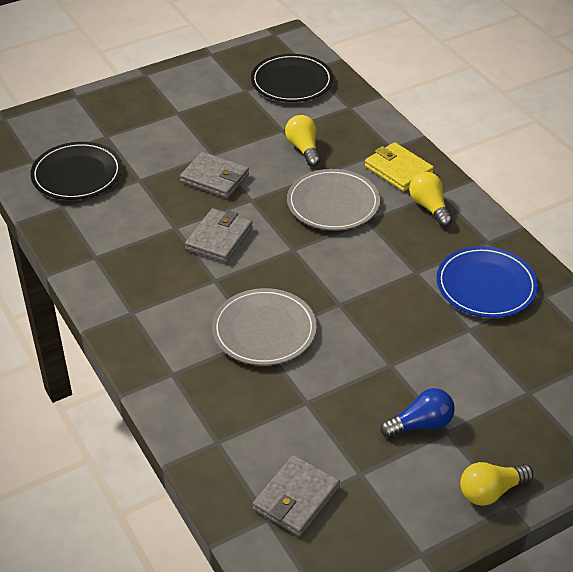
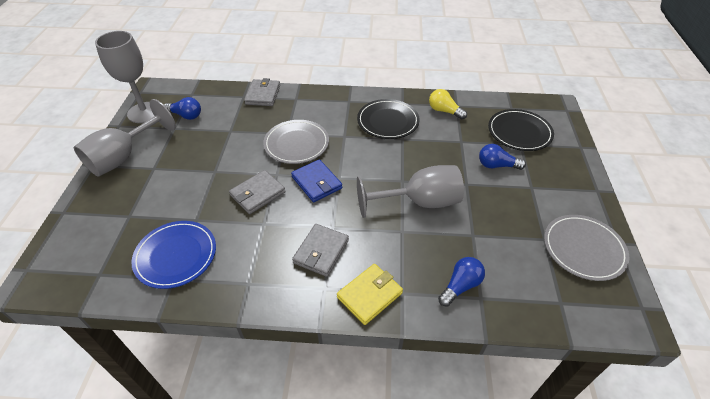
blue light bulb: 1 -> 3
blue wallet: 0 -> 1
grey goblet: 0 -> 3
yellow light bulb: 3 -> 1

